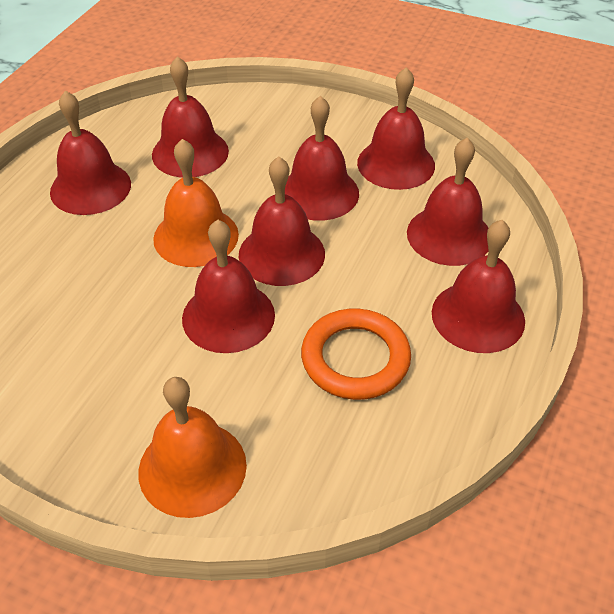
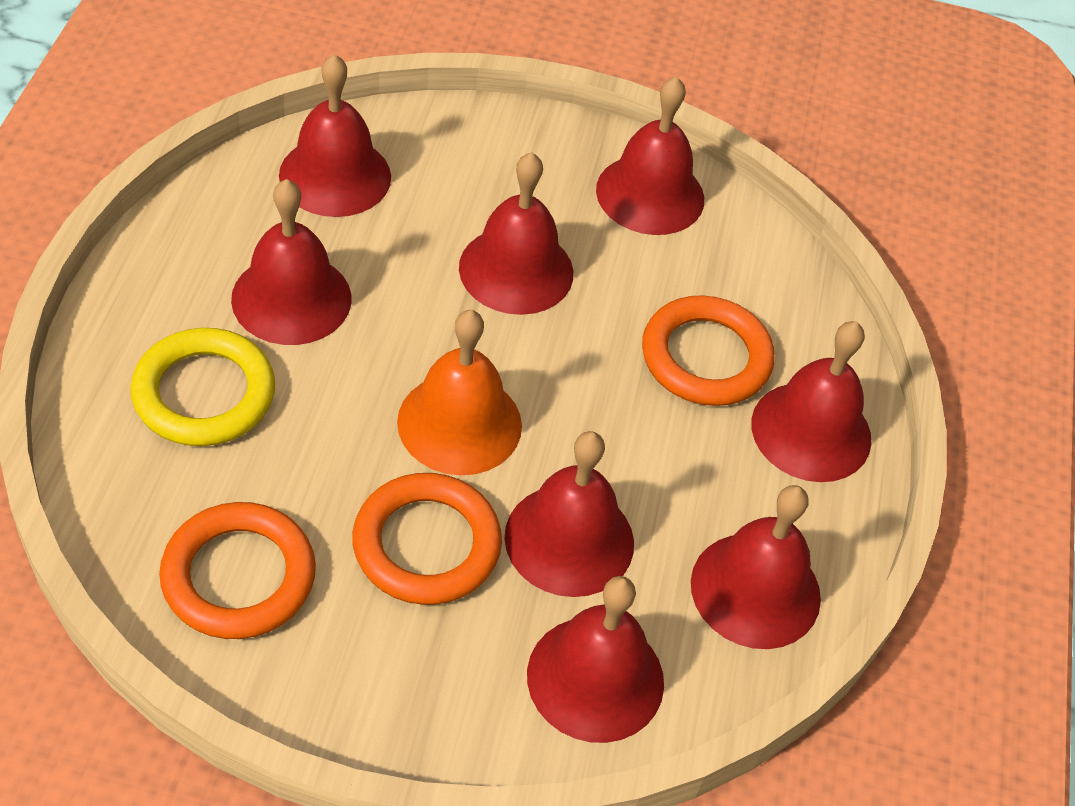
orange bell: 2 -> 1
orange ring: 1 -> 3
yellow ring: 0 -> 1

